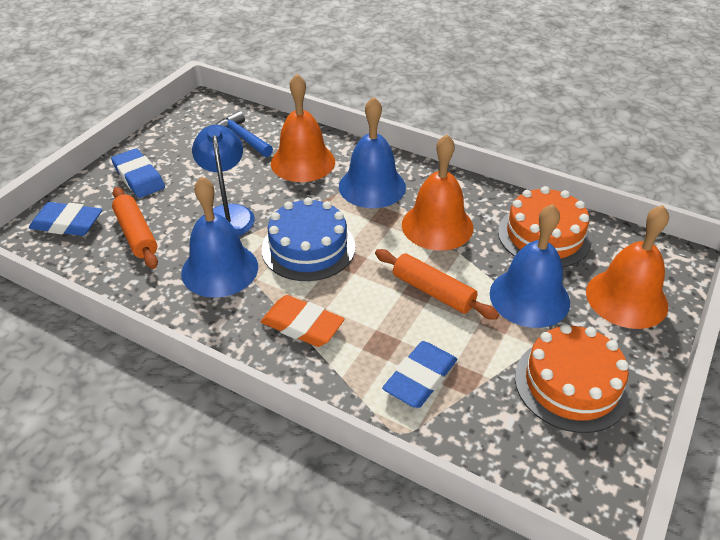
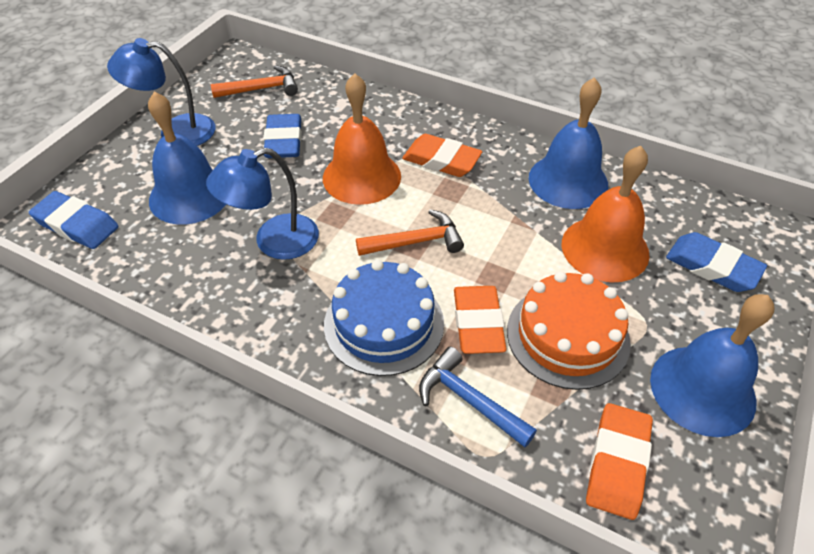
blue lamp: 1 -> 2
orange bell: 3 -> 2
orange cake: 2 -> 1
orange eraser: 1 -> 3
orange hammer: 0 -> 2
orange rolling pin: 2 -> 0

